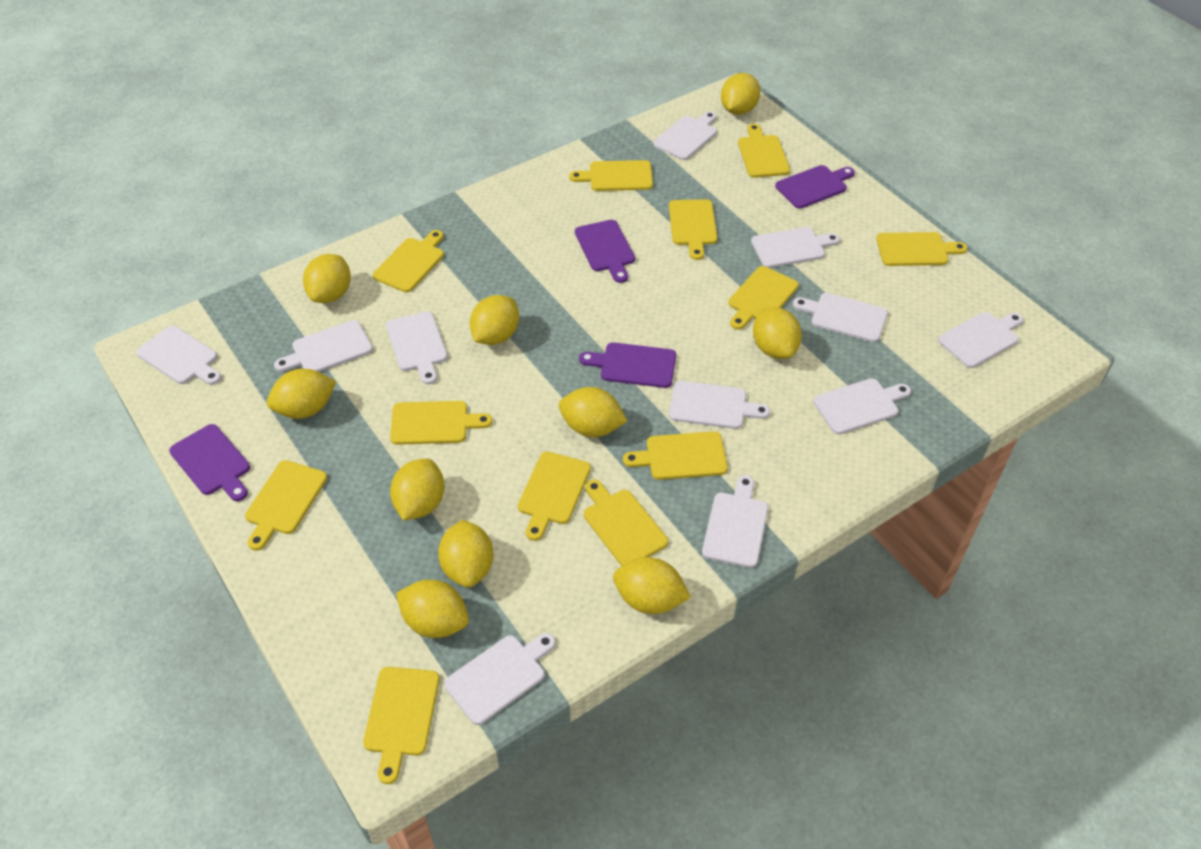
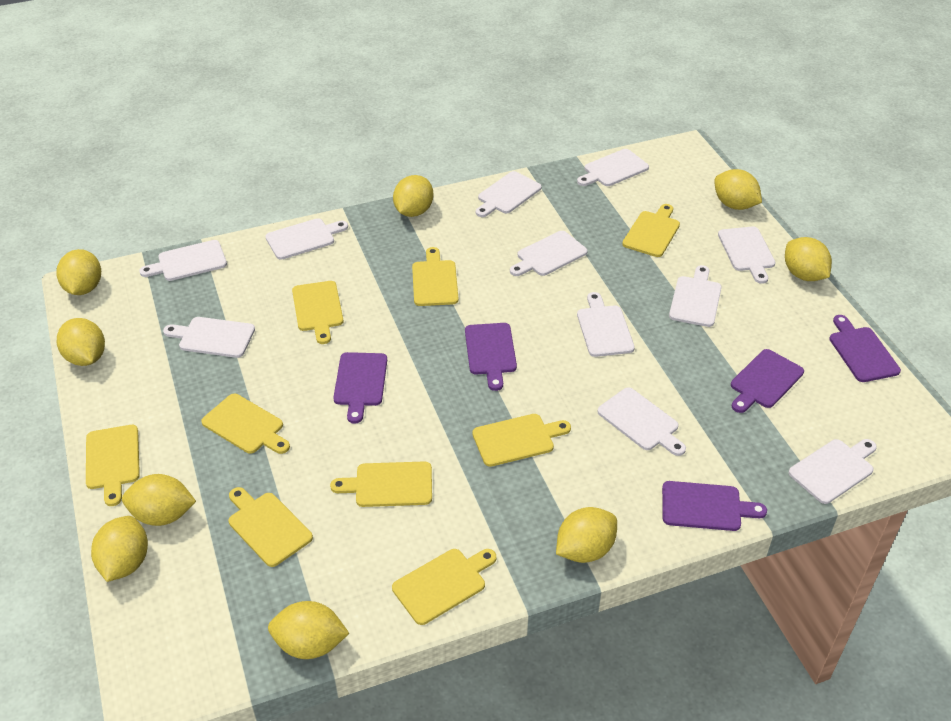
purple cutting board: 4 -> 5
yellow cutting board: 12 -> 9
yellow lemon: 10 -> 9

